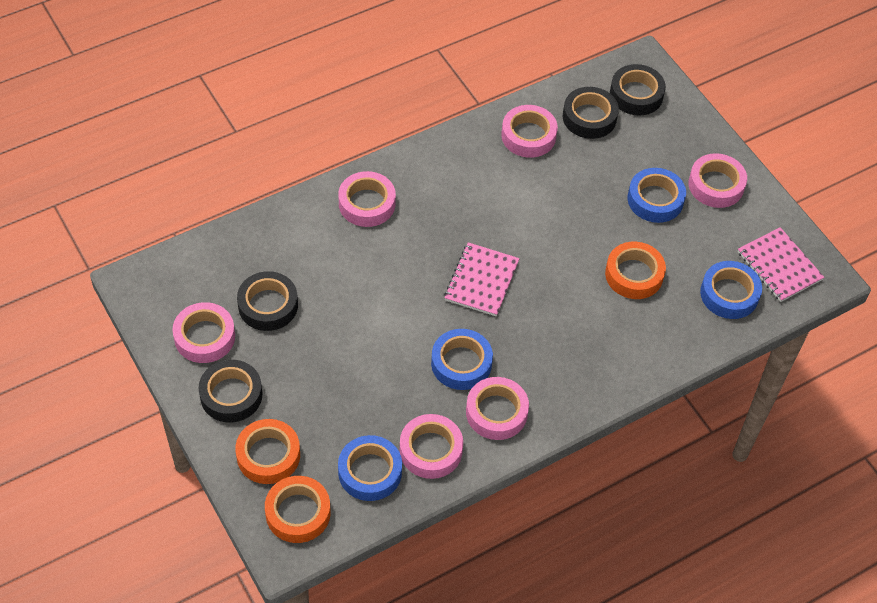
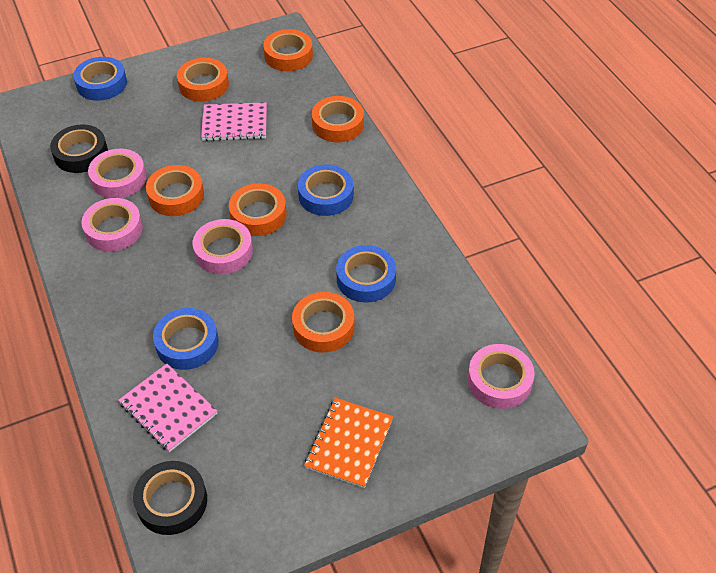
black tape: 4 -> 2
orange notebook: 0 -> 1
orange tape: 3 -> 6
pink tape: 6 -> 4

